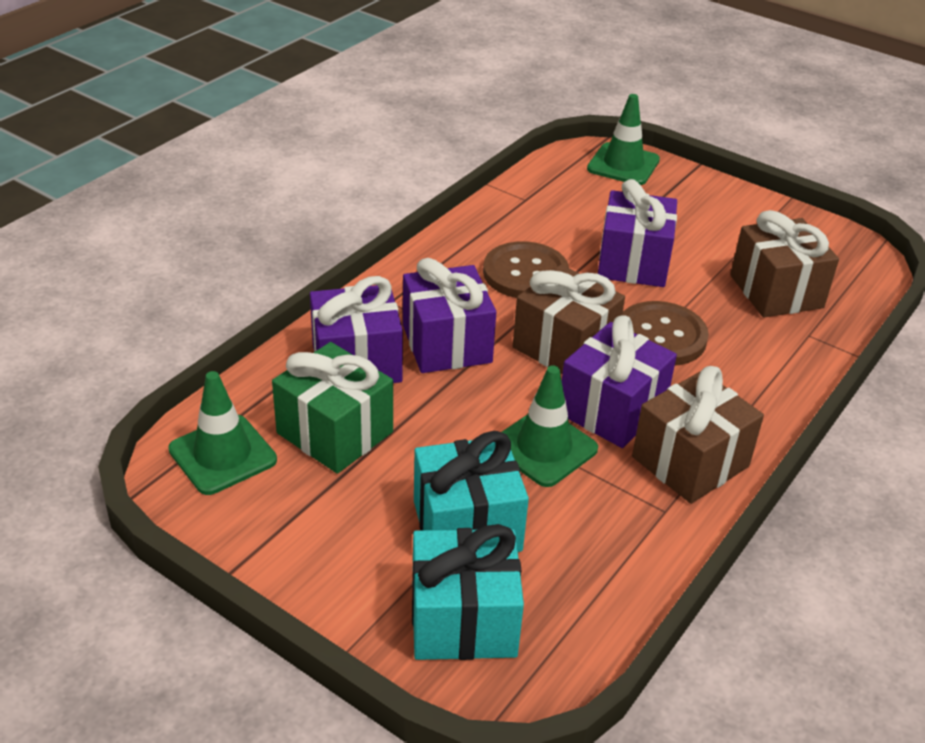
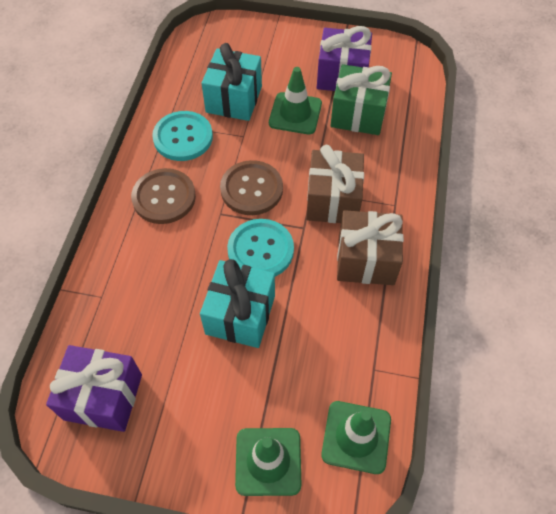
brown gift: 3 -> 2
purple gift: 4 -> 2
turquoise button: 0 -> 2

